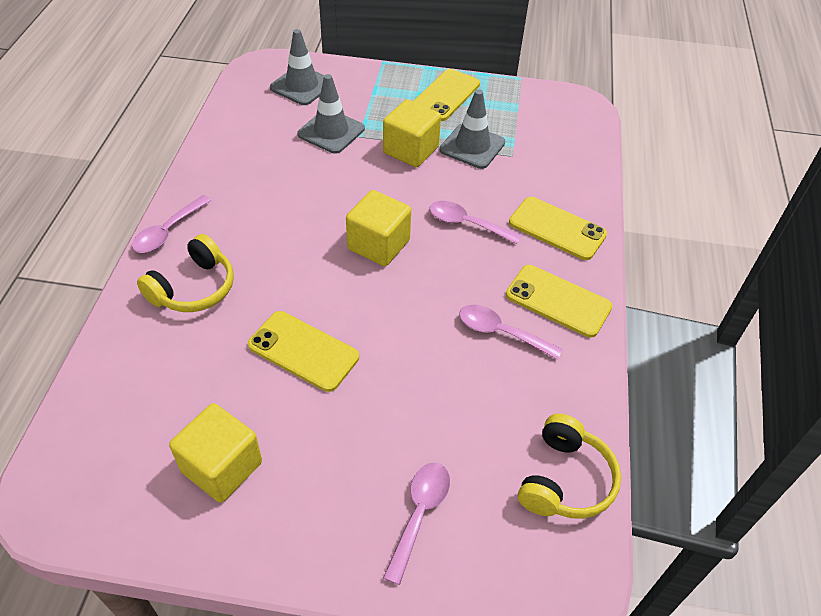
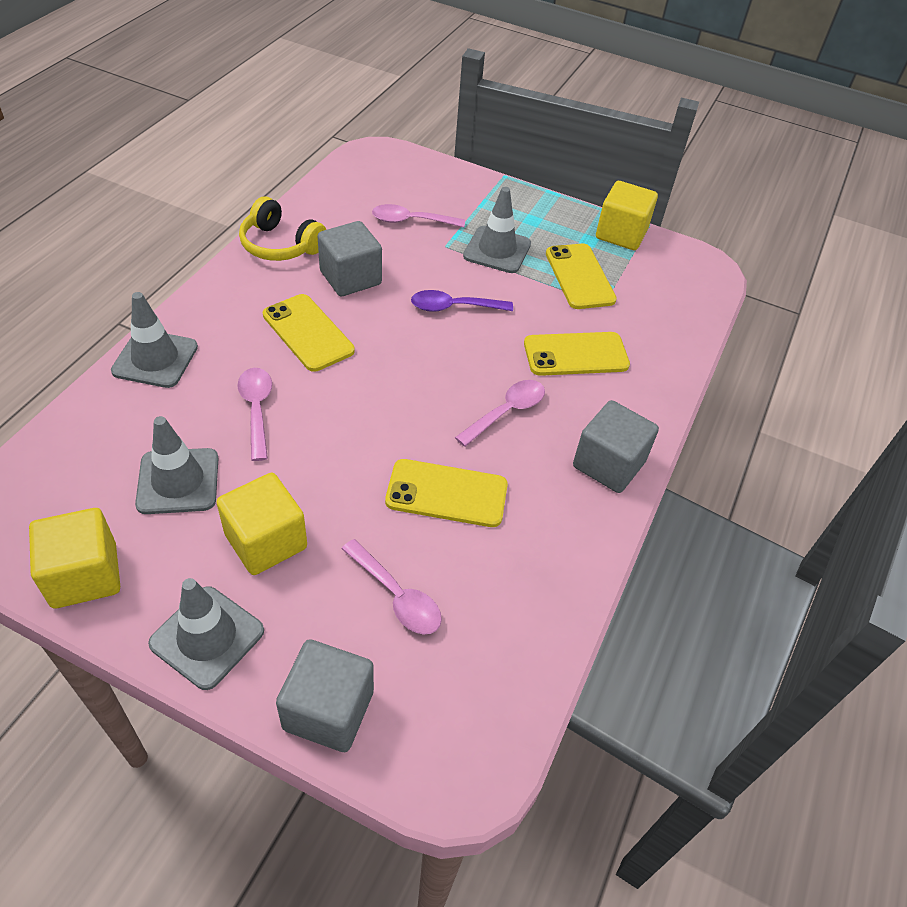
grey cube: 0 -> 3
grey traffic cone: 3 -> 4
purple spoon: 0 -> 1
yellow headphones: 2 -> 1

